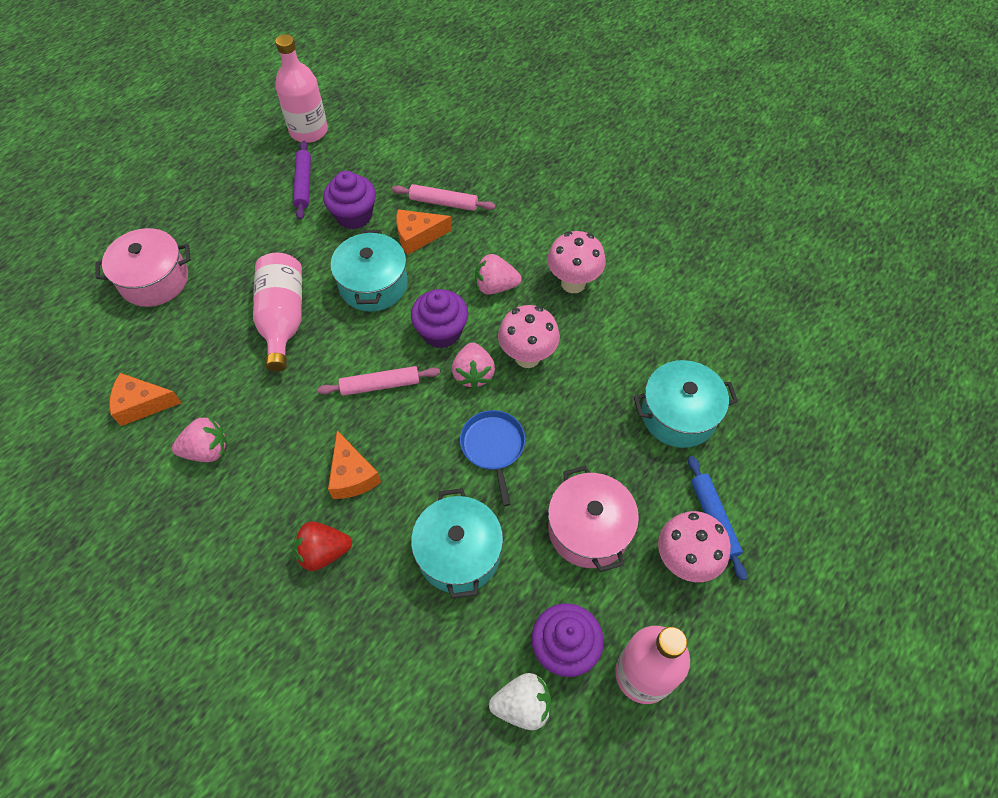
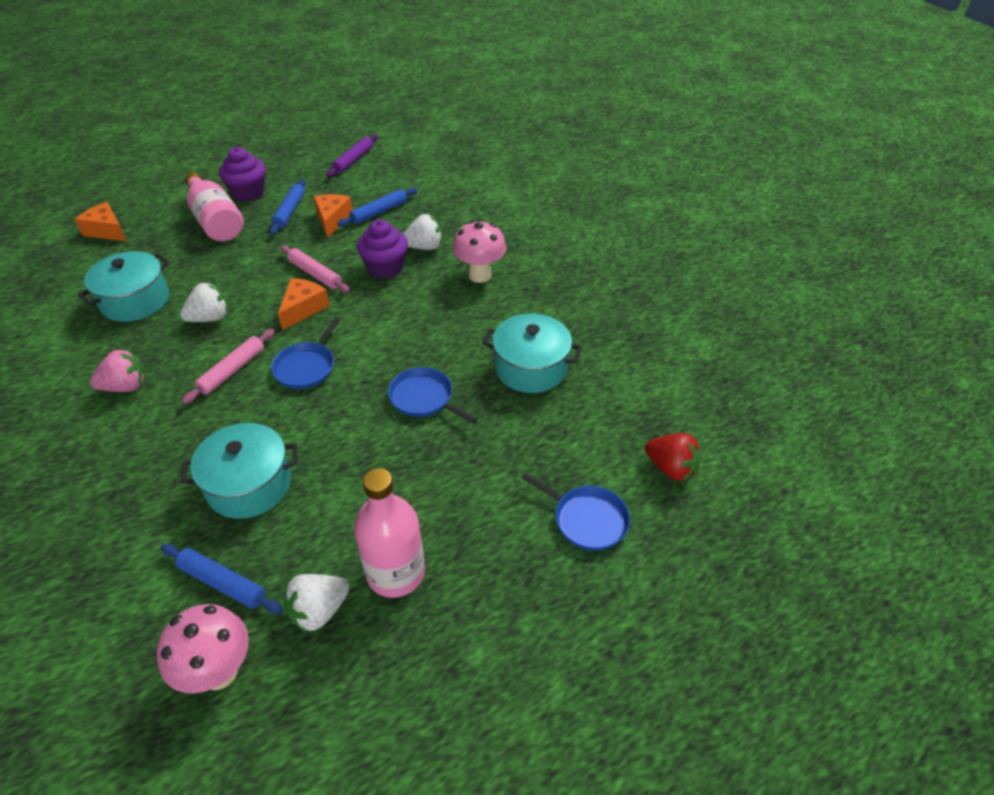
blue pan: 1 -> 3
blue rolling pin: 1 -> 3
pink bottle: 3 -> 2
pink mushroom: 3 -> 2
pink pot: 2 -> 0
pink strawberry: 3 -> 1
purple cupcake: 3 -> 2
white strawberry: 1 -> 3

